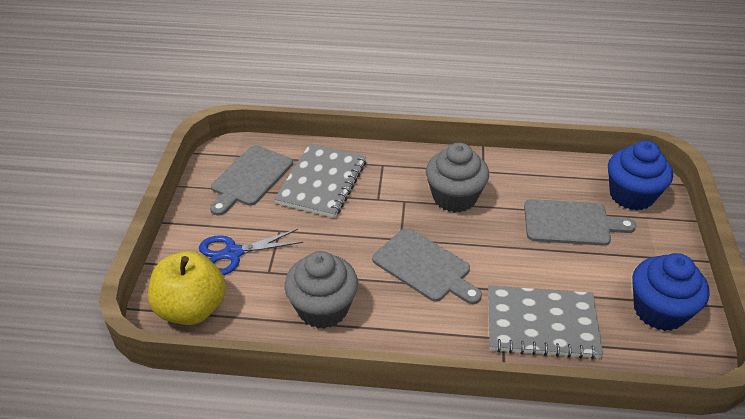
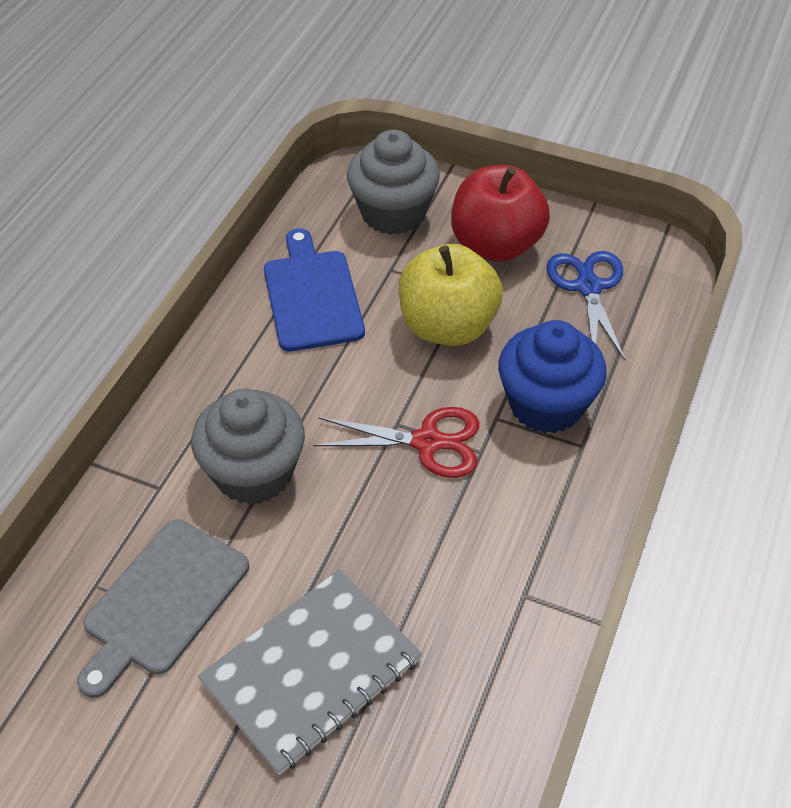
blue cupcake: 2 -> 1
blue cutting board: 0 -> 1
grey cutting board: 3 -> 1
grey notebook: 2 -> 1
red apple: 0 -> 1
red scissors: 0 -> 1

